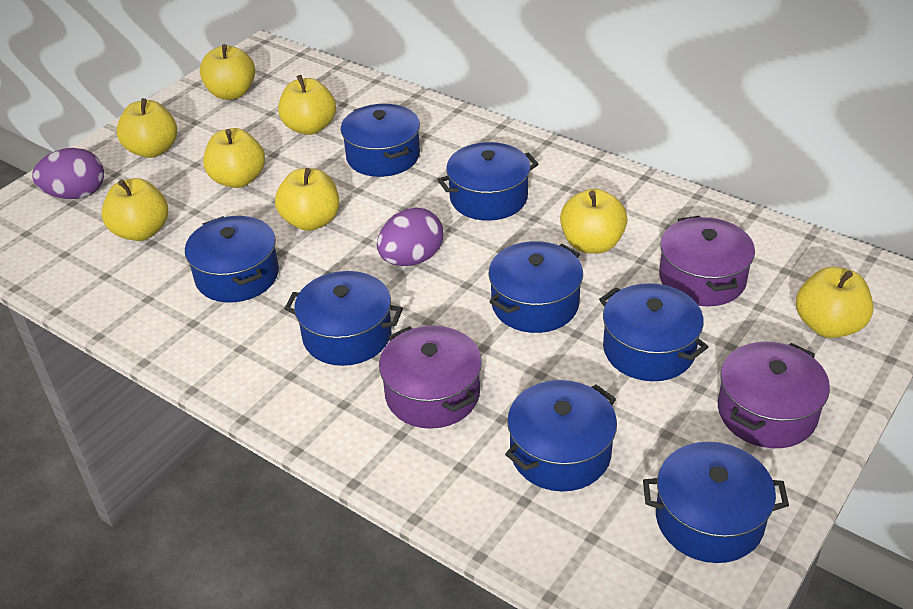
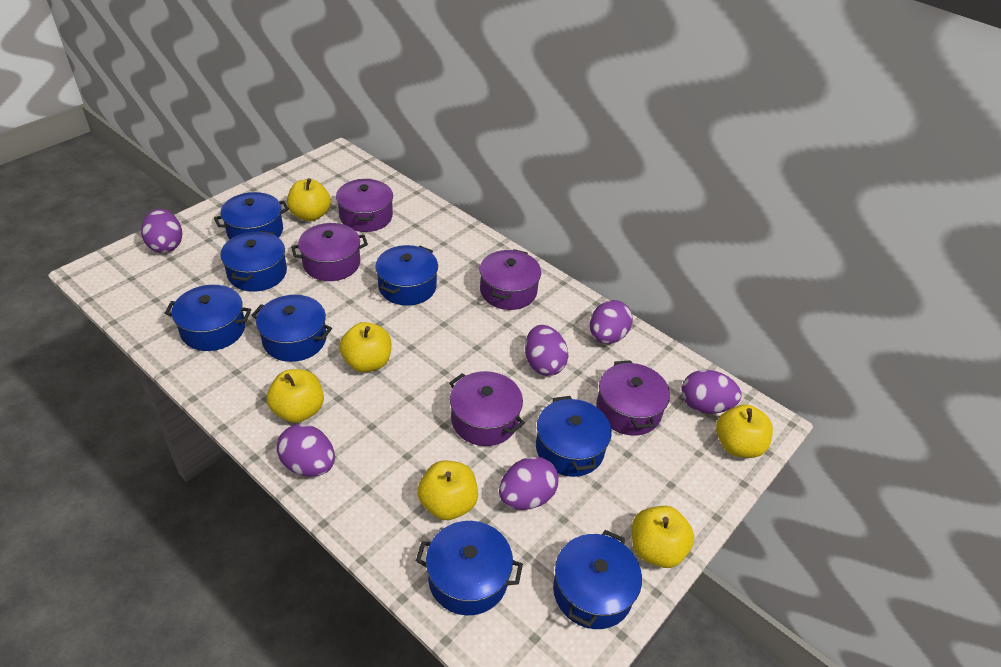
purple egg: 2 -> 6
purple pot: 3 -> 5
yellow apple: 8 -> 6

